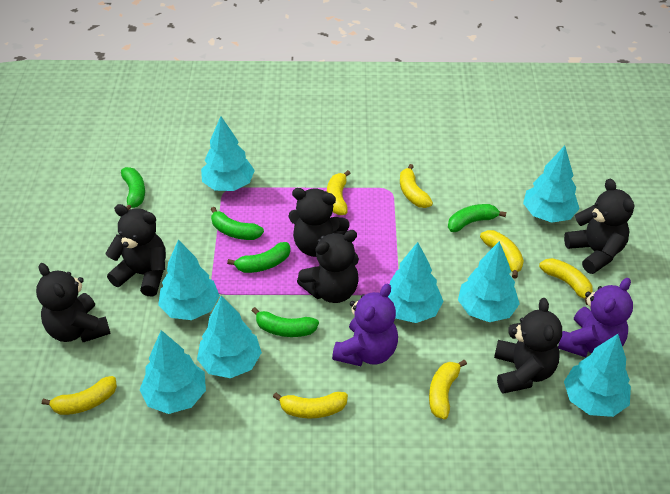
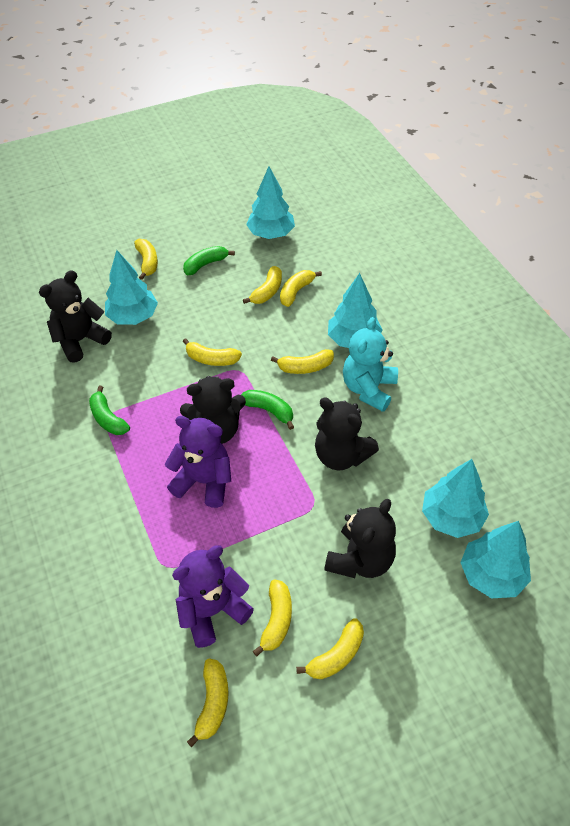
black teddy bear: 6 -> 4
green banana: 5 -> 3
turquoise teddy bear: 0 -> 1
turquoise tree: 8 -> 5
yellow banana: 7 -> 8

